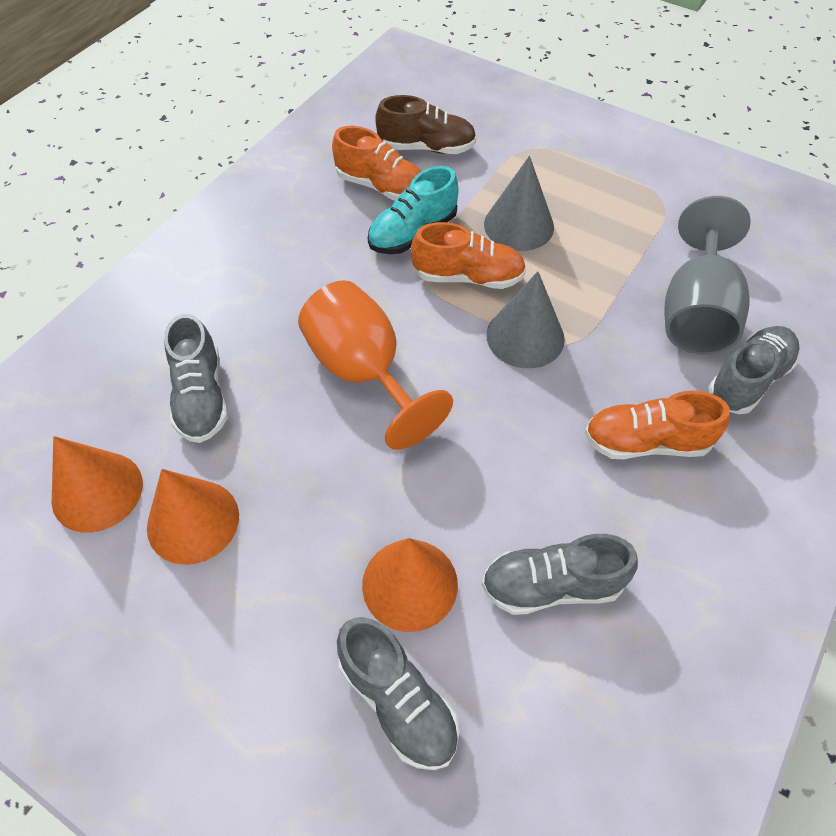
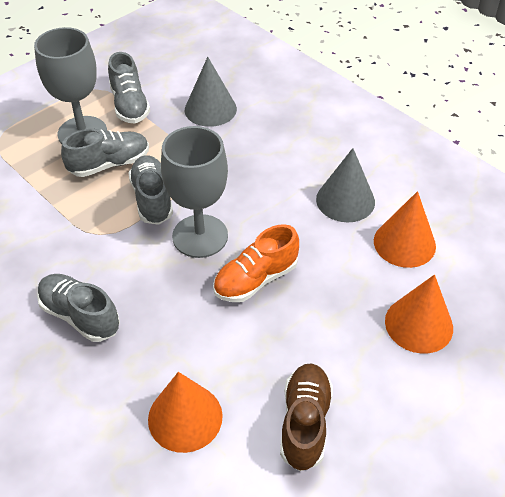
grey goblet: 1 -> 2
orange goblet: 1 -> 0
orange shoe: 3 -> 1
turquoise shoe: 1 -> 0

